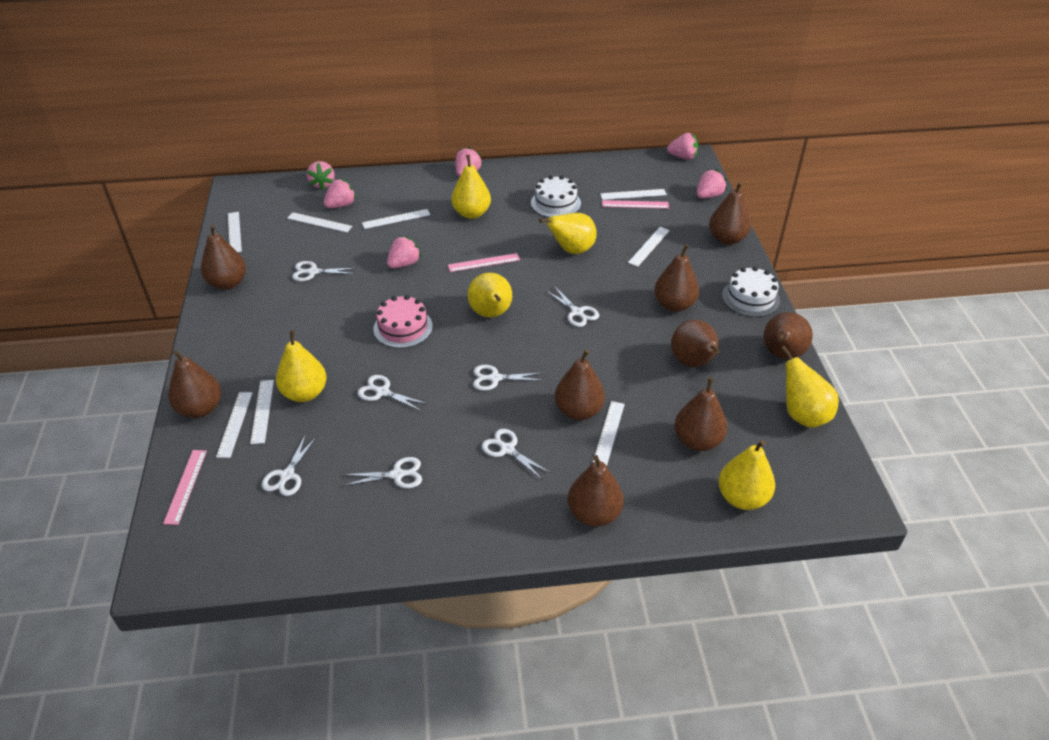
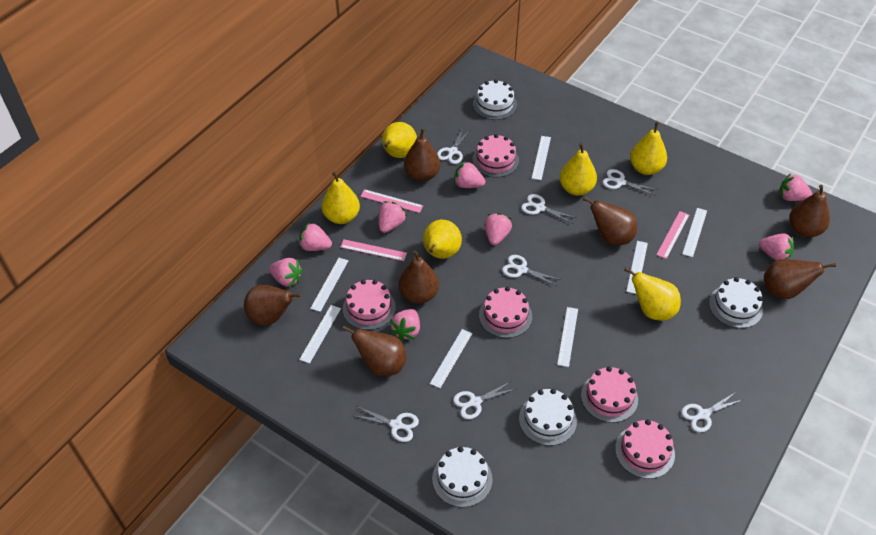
brown pear: 9 -> 7
pink cake: 1 -> 5
pink strawberry: 6 -> 8
white cake: 2 -> 4
white ruler: 8 -> 7

